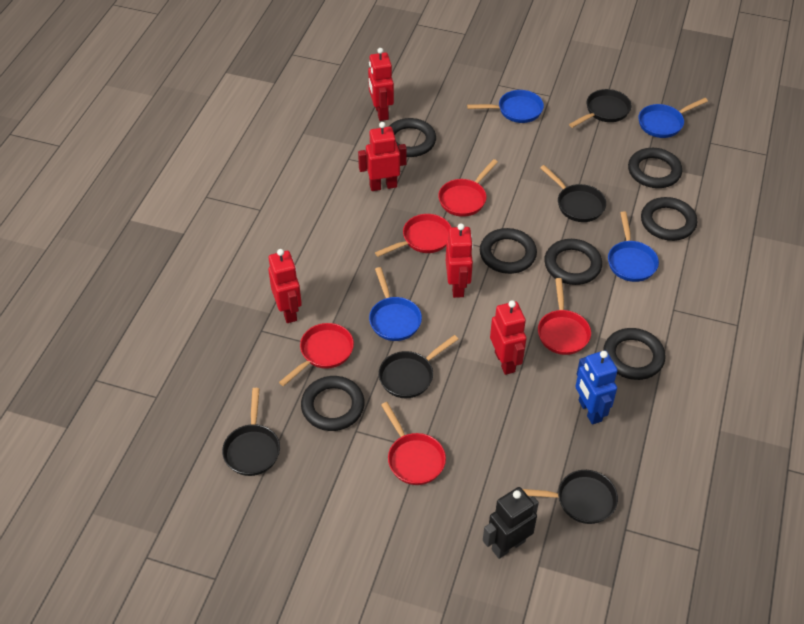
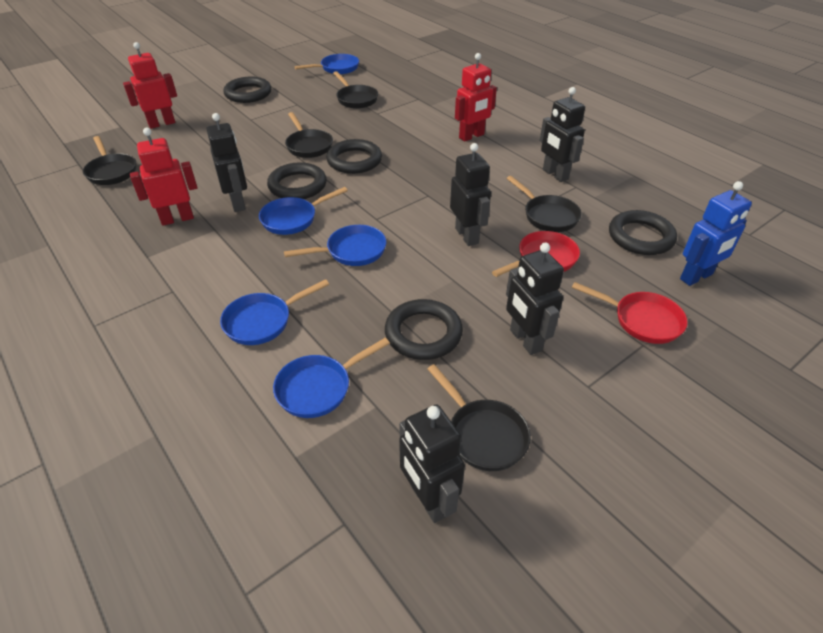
black ring: 7 -> 5
black robot: 1 -> 5
blue pan: 4 -> 5
red pan: 5 -> 2
red robot: 5 -> 3

